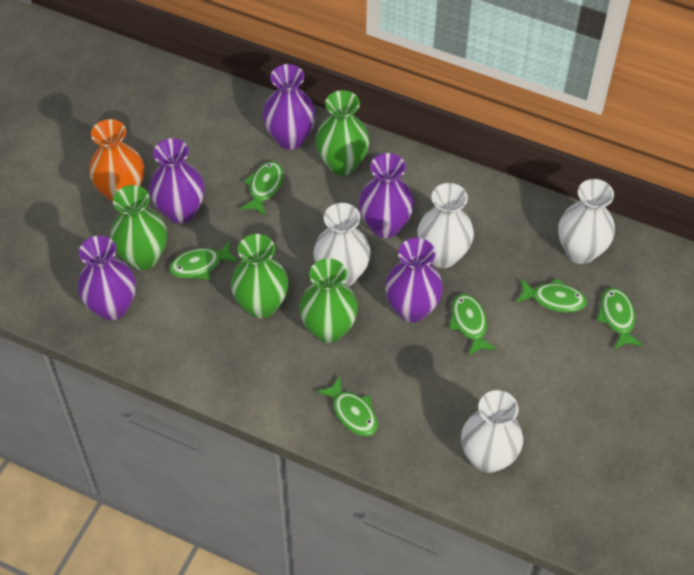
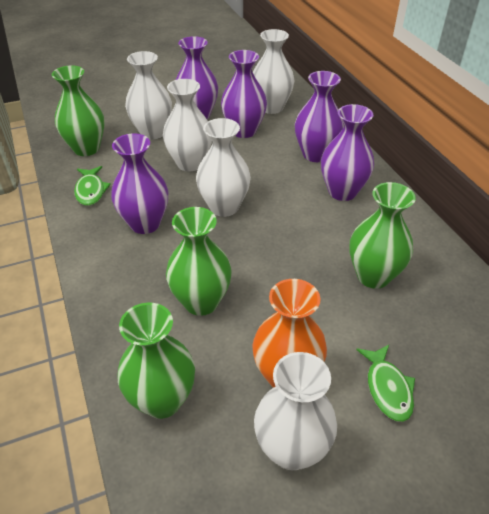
green fish: 6 -> 2
white vase: 4 -> 5

